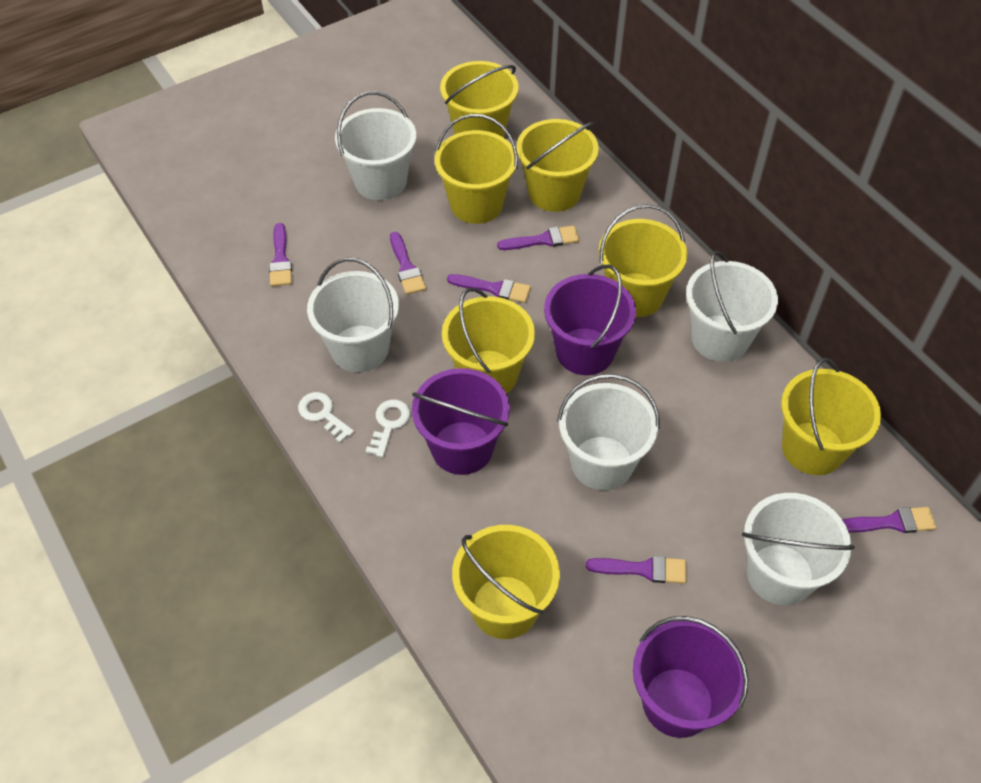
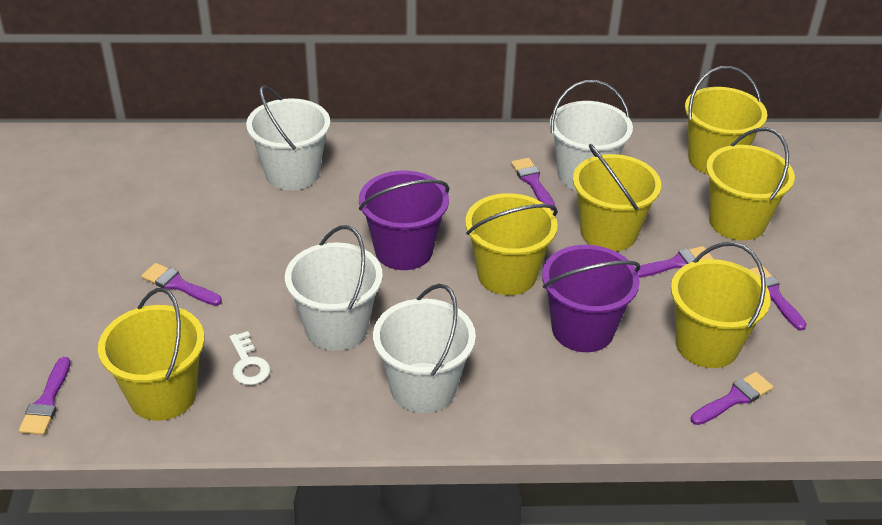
purple bucket: 3 -> 2
white bucket: 5 -> 4
white key: 2 -> 1
yellow bucket: 7 -> 6

